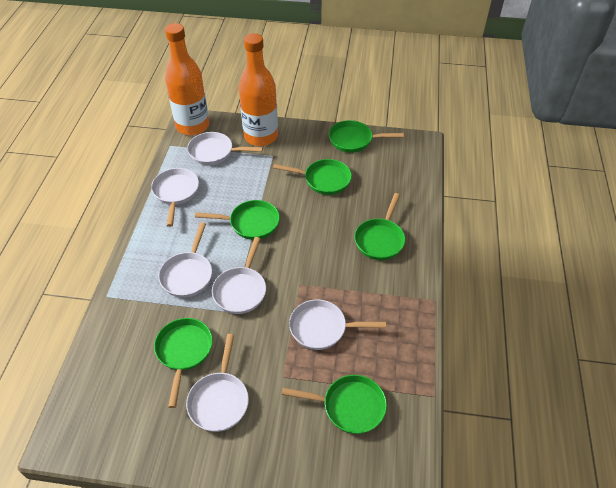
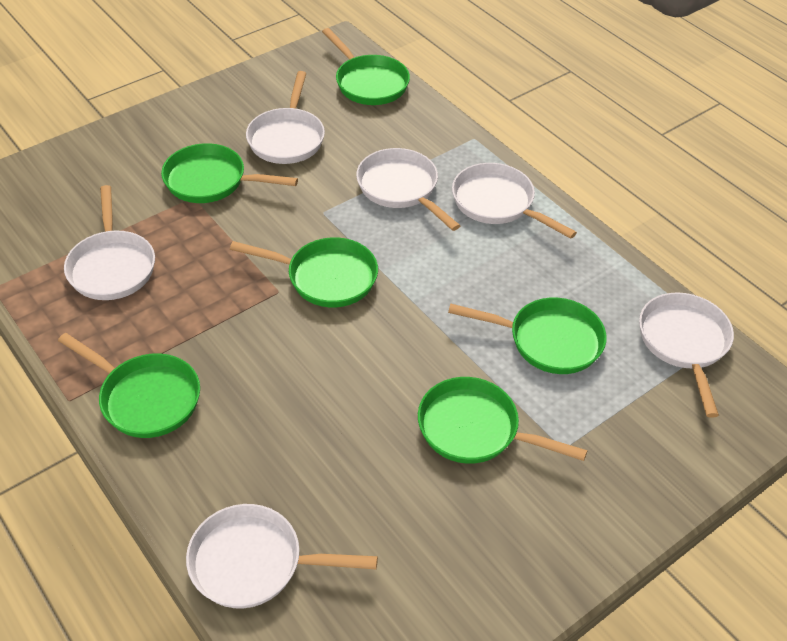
orange bottle: 2 -> 0

